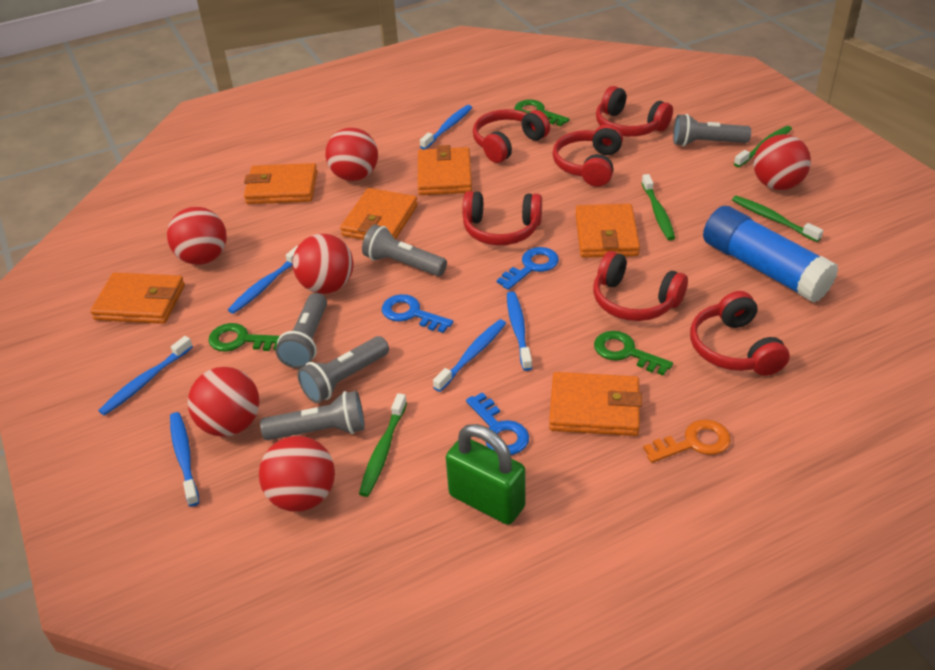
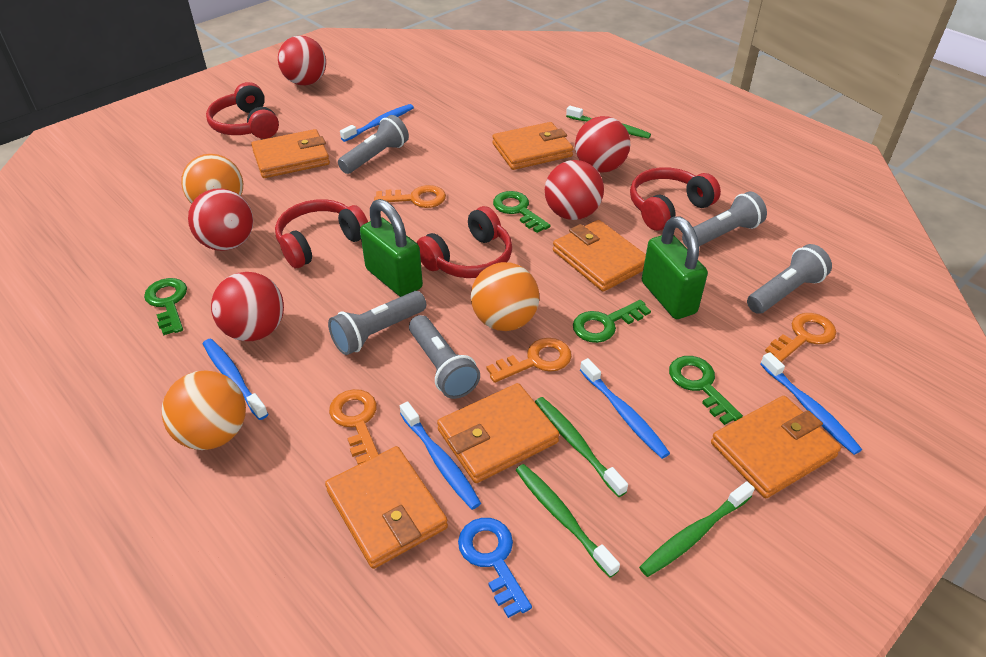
blue glue stick: 1 -> 0
blue key: 3 -> 1
blue toothbrush: 6 -> 5
green key: 3 -> 4
green padlock: 1 -> 2
orange ball: 0 -> 3
orange key: 1 -> 4
red ball: 6 -> 5
red headphones: 6 -> 4

